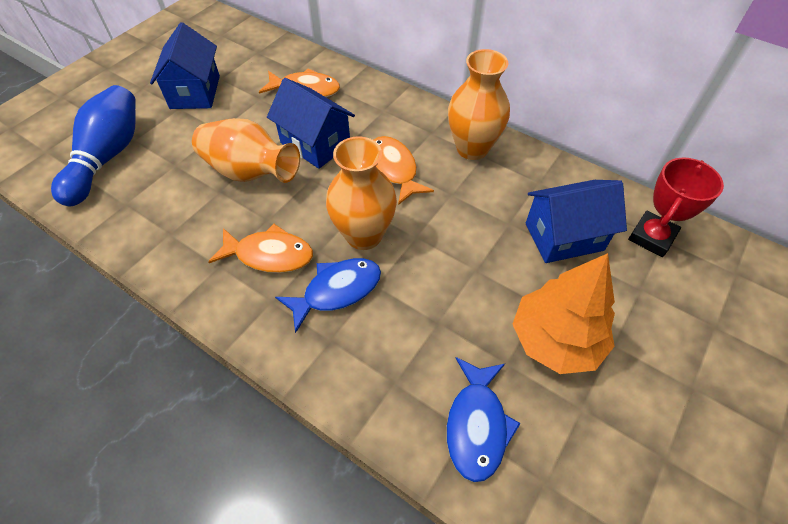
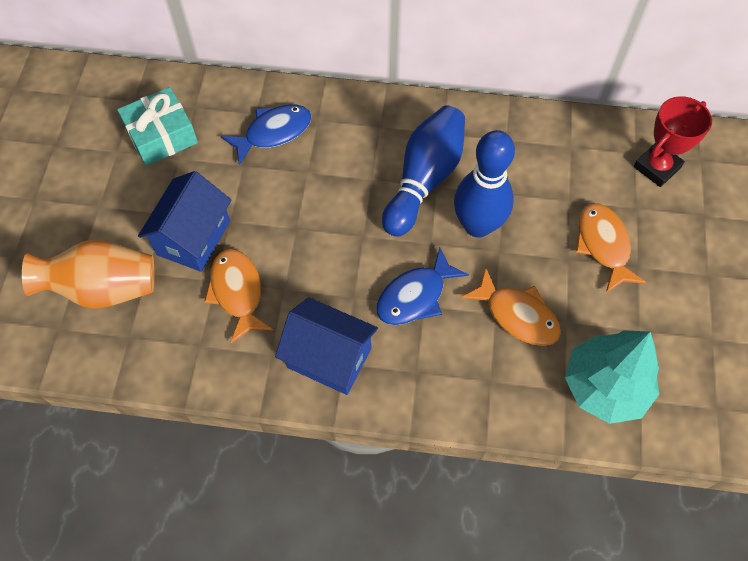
blue bowling pin: 1 -> 2
blue house: 3 -> 2
orange tree: 1 -> 0
orange vase: 3 -> 1
turquoise gift: 0 -> 1
turquoise tree: 0 -> 1

